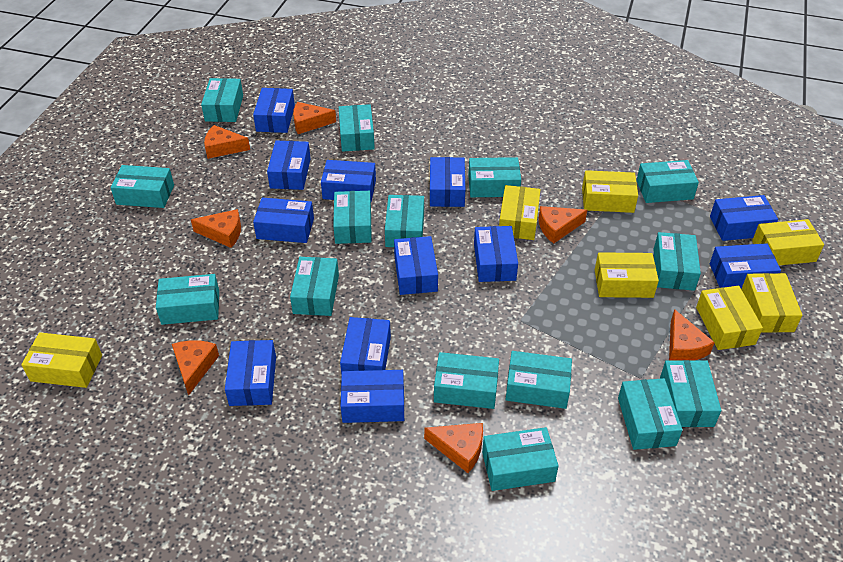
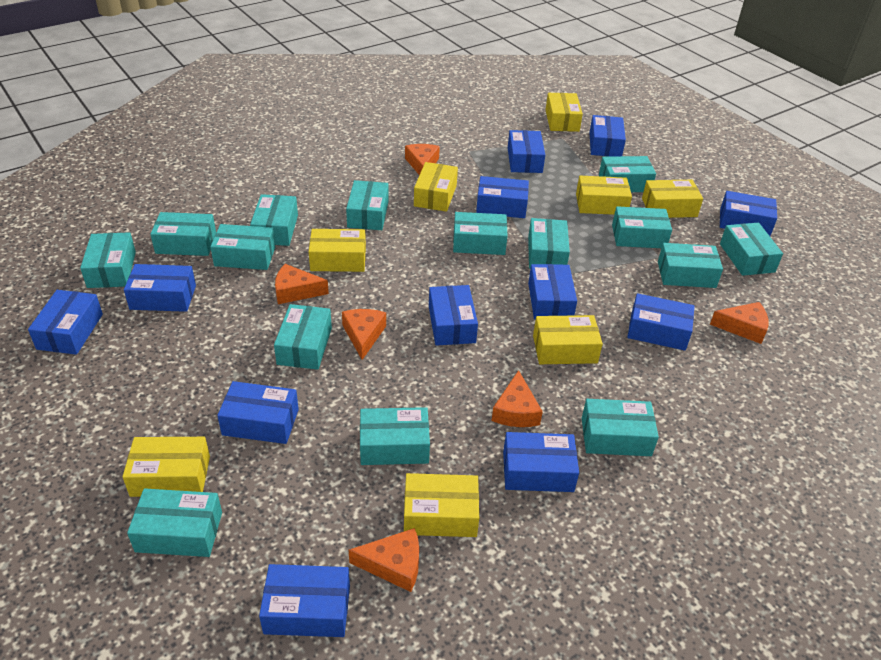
orange cheese: 7 -> 6
yellow box: 7 -> 8

